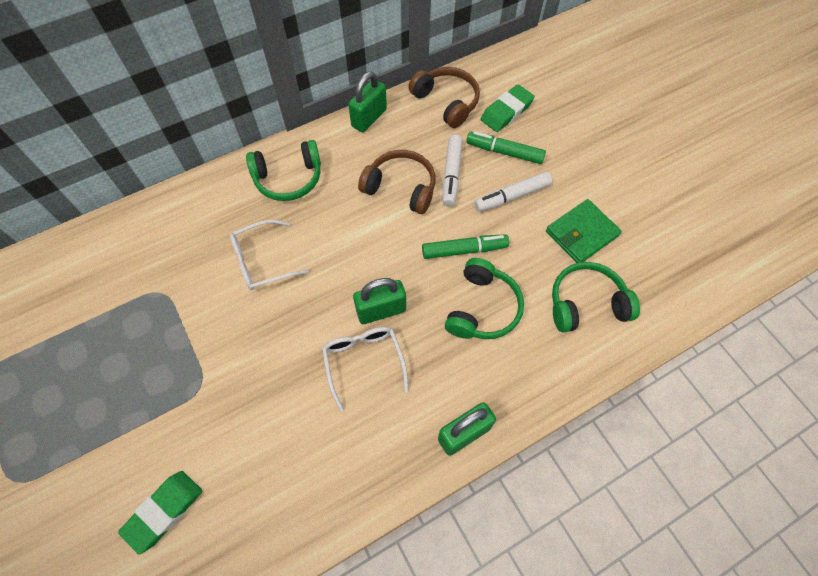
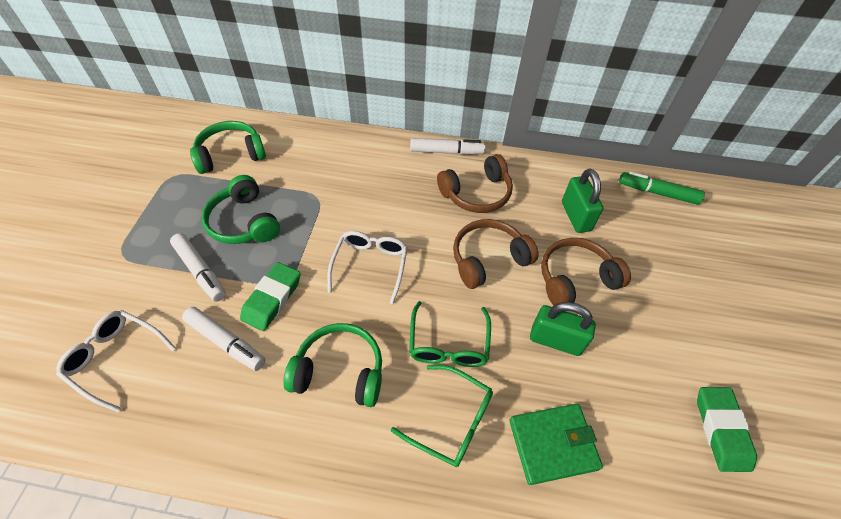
brown headphones: 2 -> 3
green glasses: 0 -> 2
green marker: 2 -> 1
green padlock: 3 -> 2
white marker: 2 -> 3

